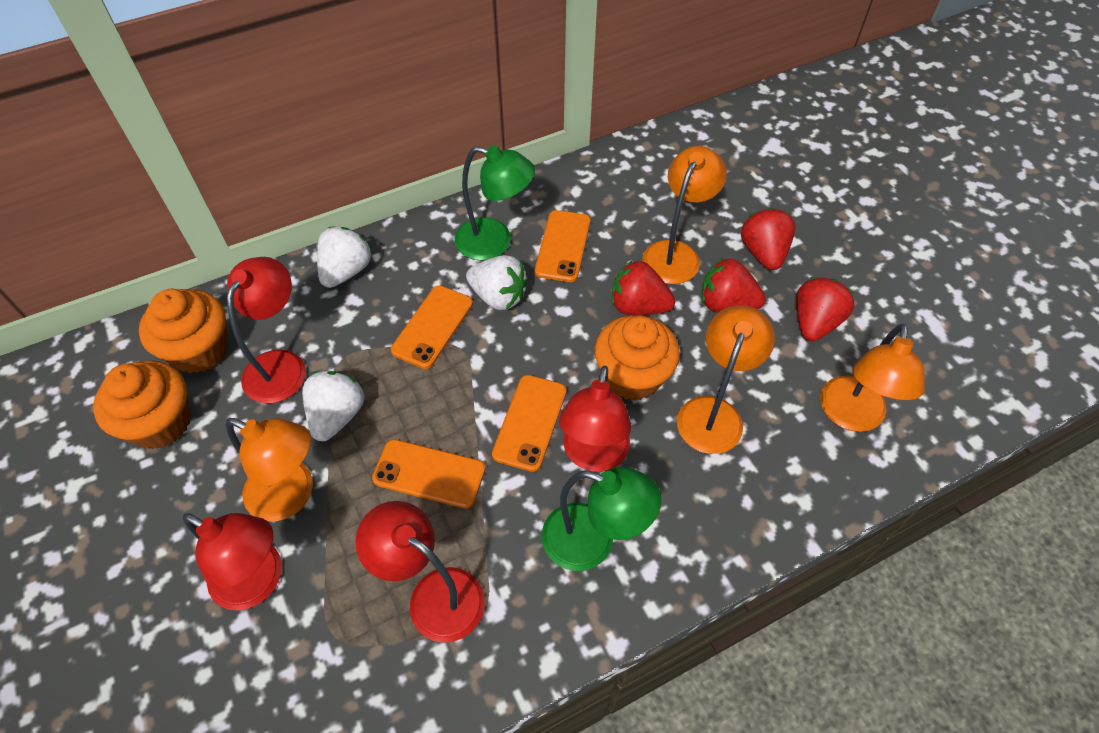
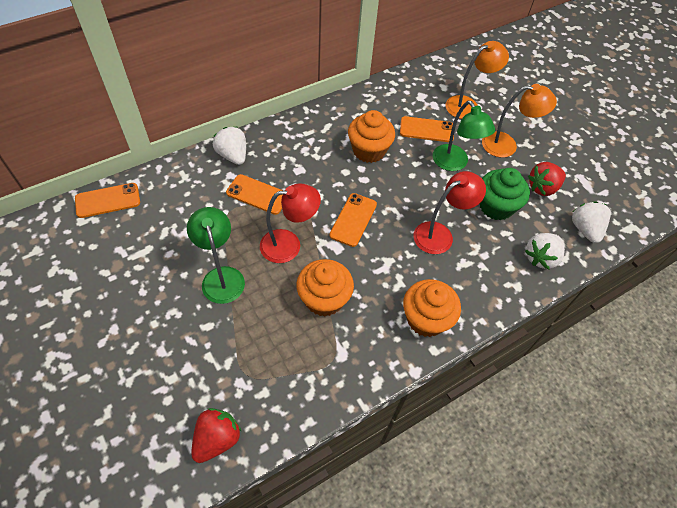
green cupcake: 0 -> 1
orange lamp: 4 -> 2
red lamp: 4 -> 2
red strawberry: 4 -> 2

